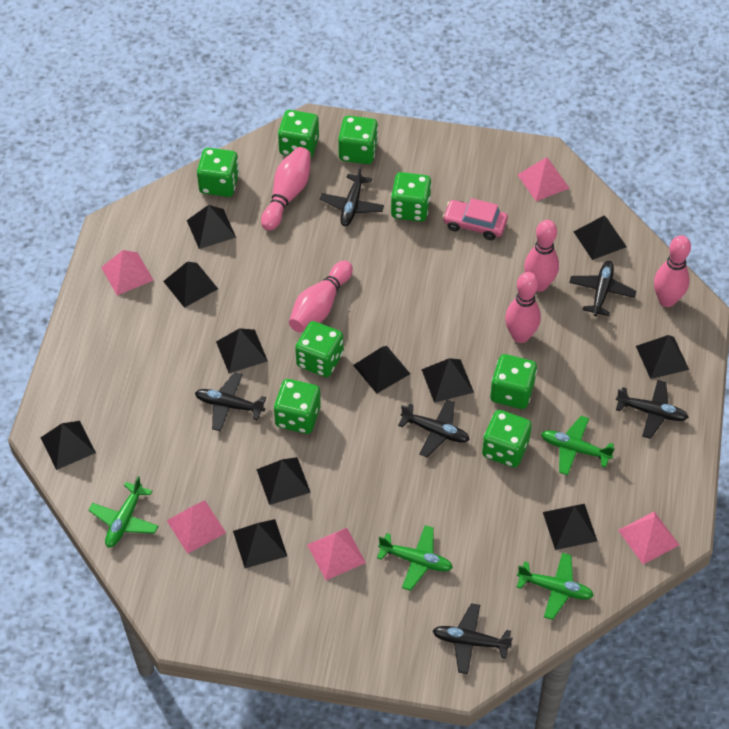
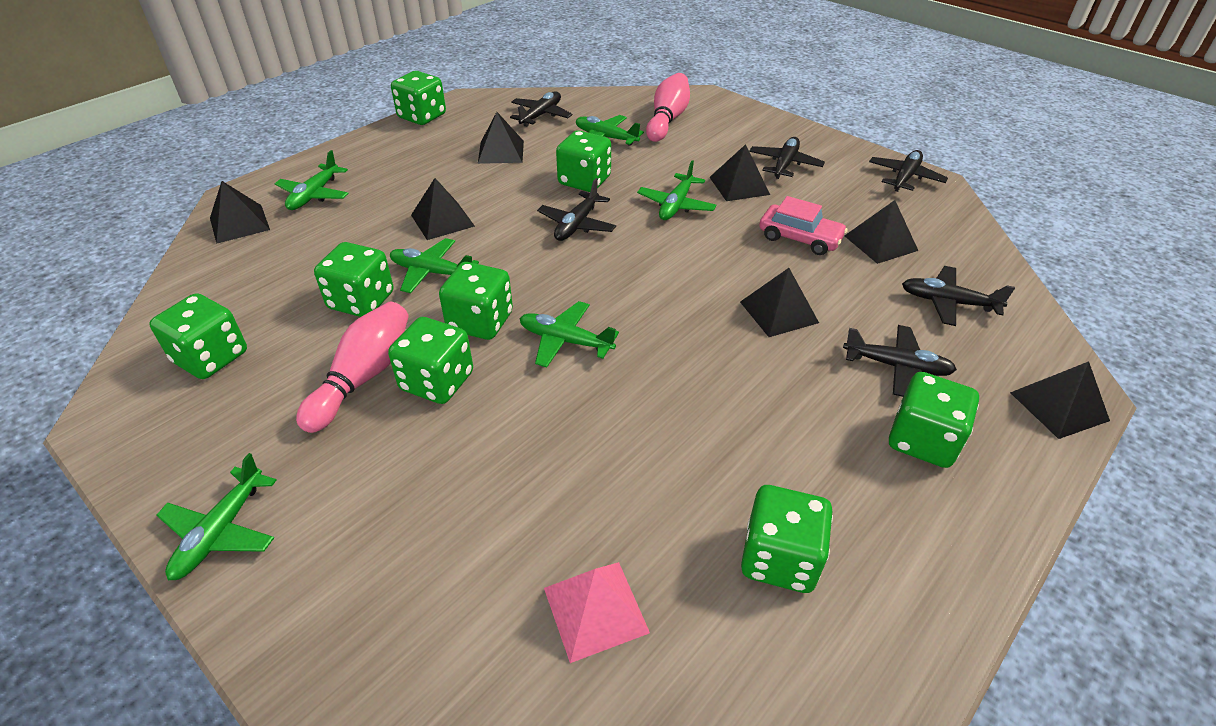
black pyramid: 11 -> 7
green plane: 4 -> 6
pink bowling pin: 5 -> 2
pink pyramid: 5 -> 1

